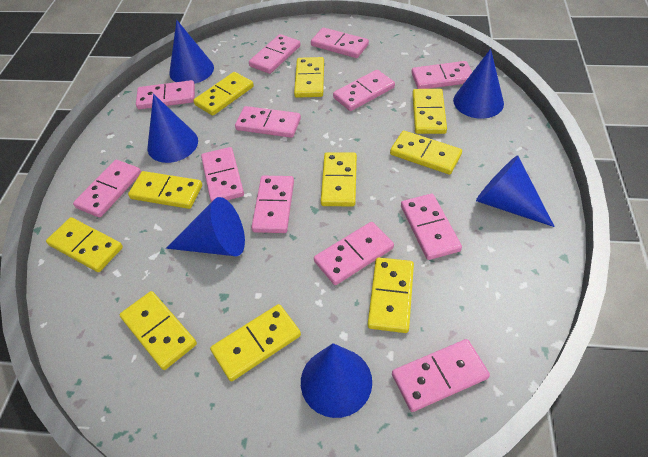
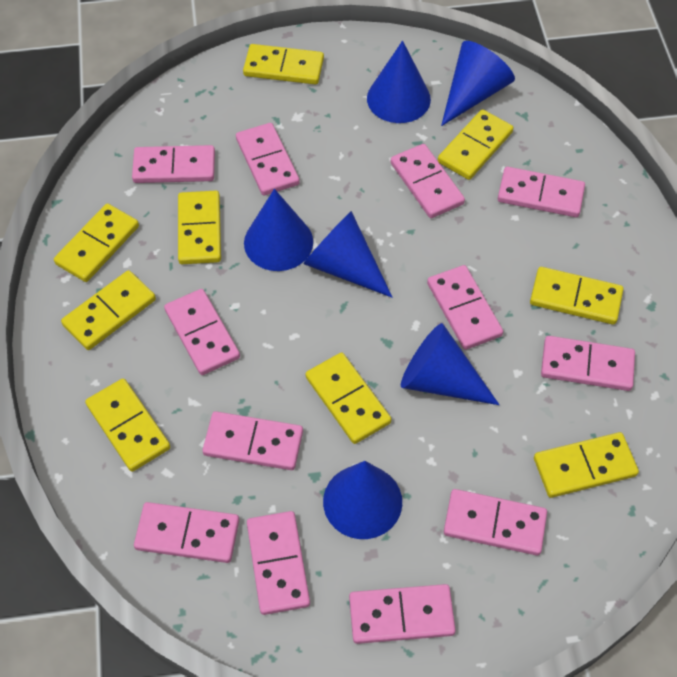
yellow domino: 10 -> 9

